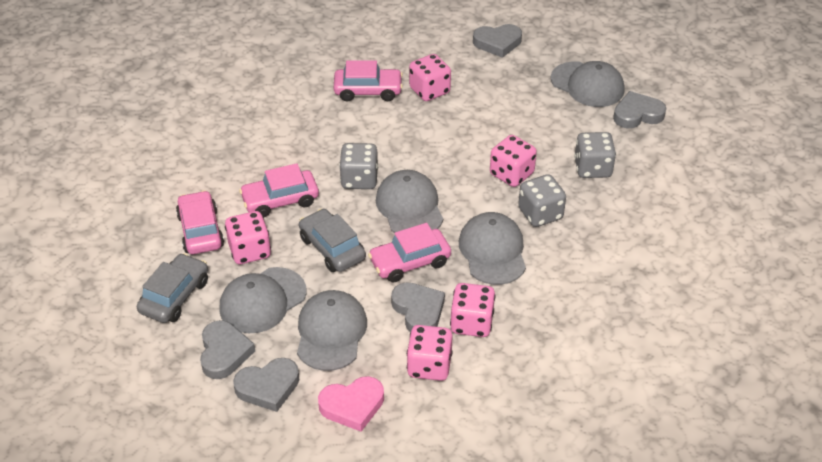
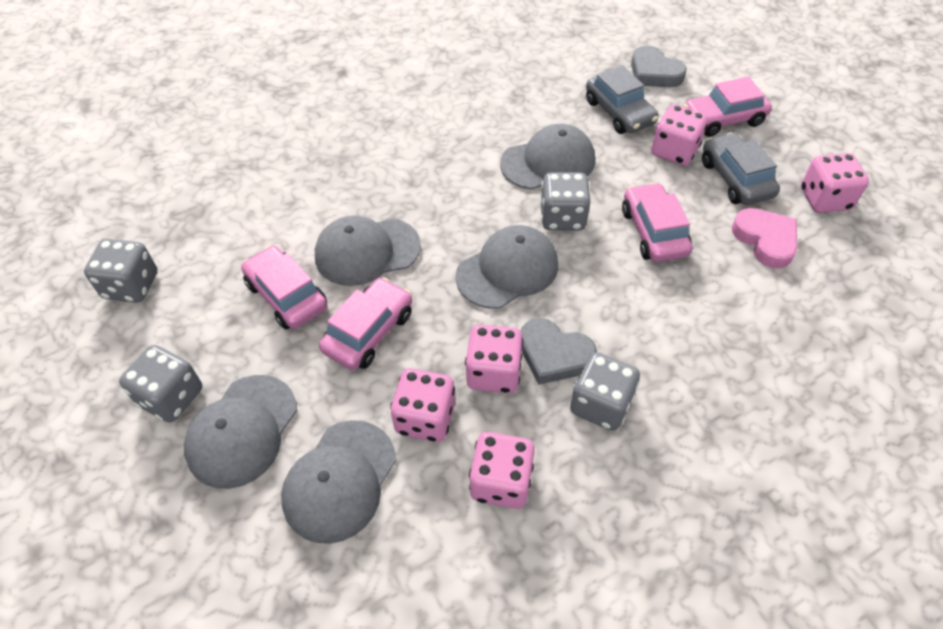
grey dice: 3 -> 4
grey heart: 5 -> 2

